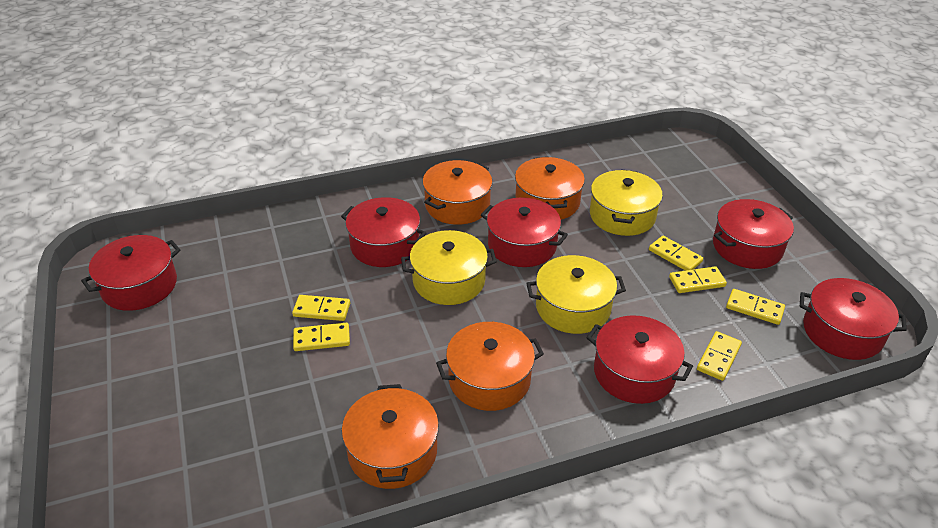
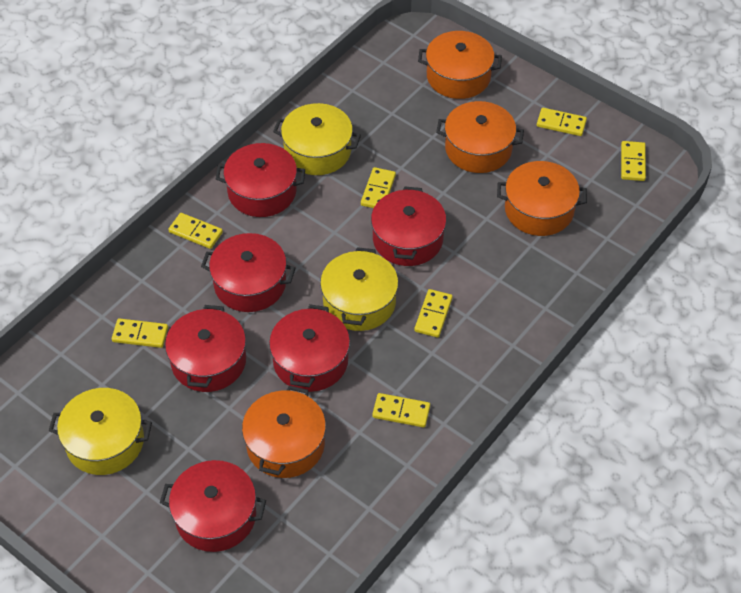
yellow domino: 6 -> 7

